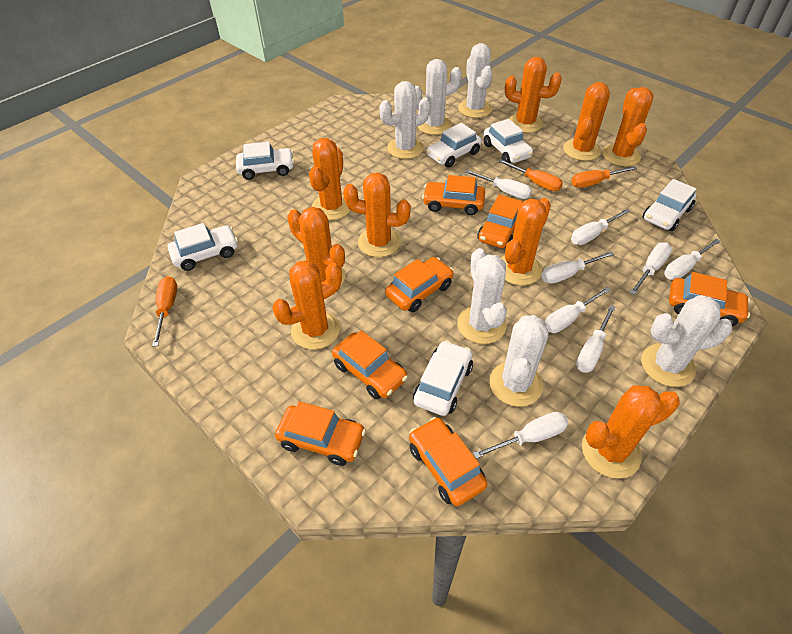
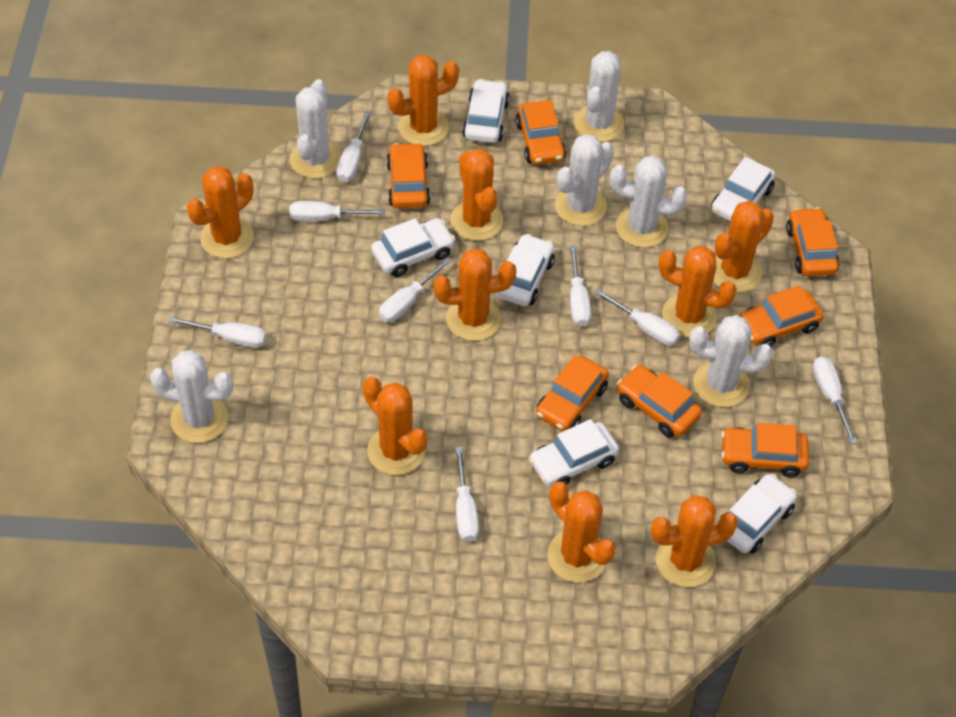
orange screwdriver: 3 -> 0

